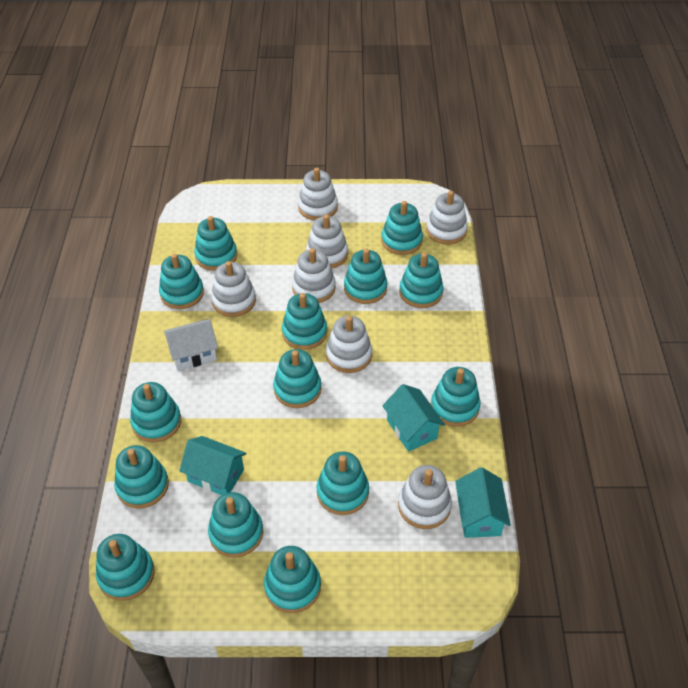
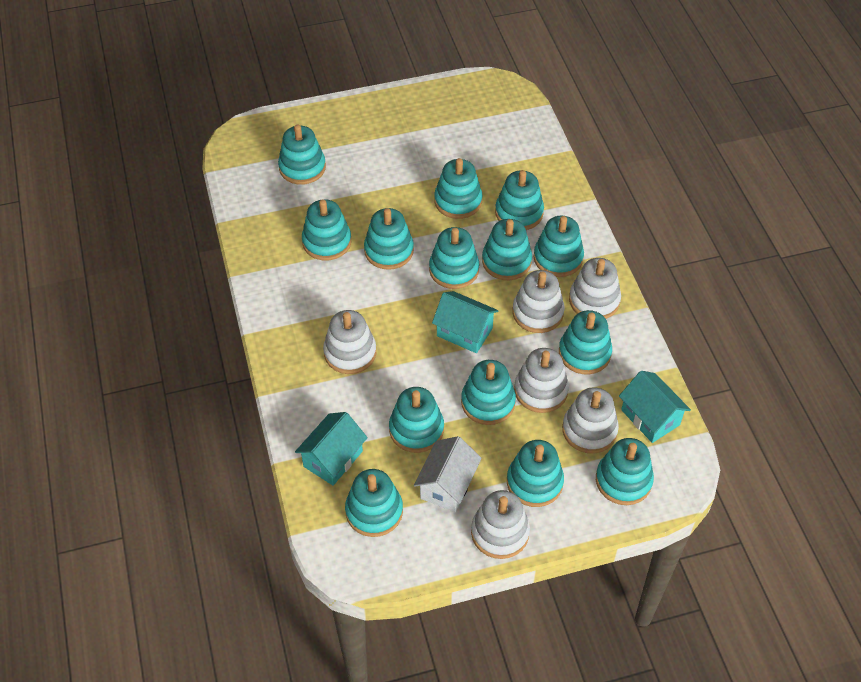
white stacking toy: 7 -> 6

